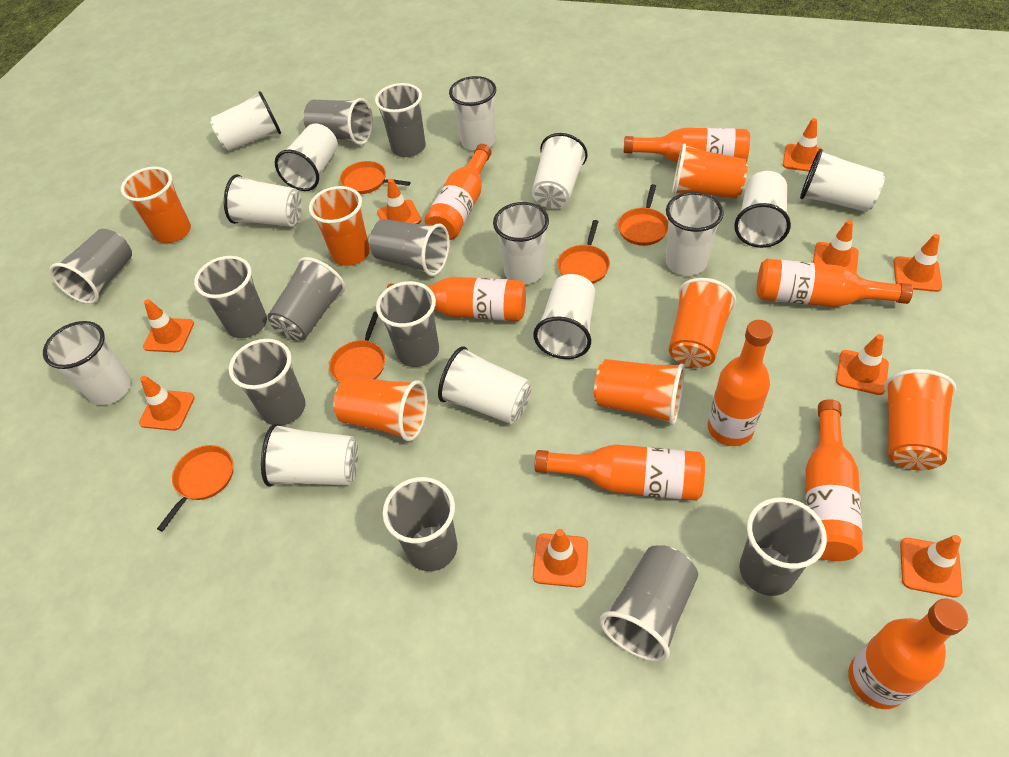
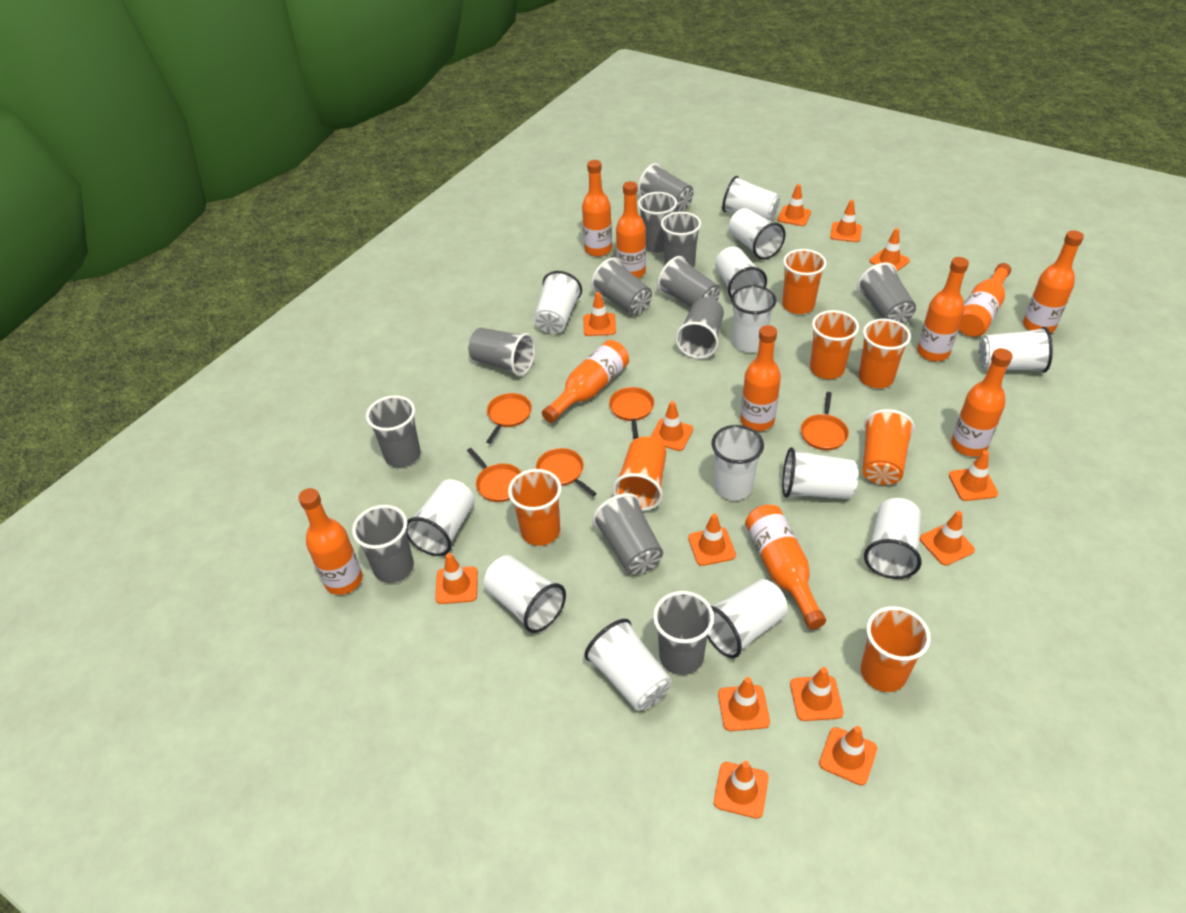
grey cup: 11 -> 12
orange bottle: 8 -> 10
orange traffic cone: 9 -> 13

